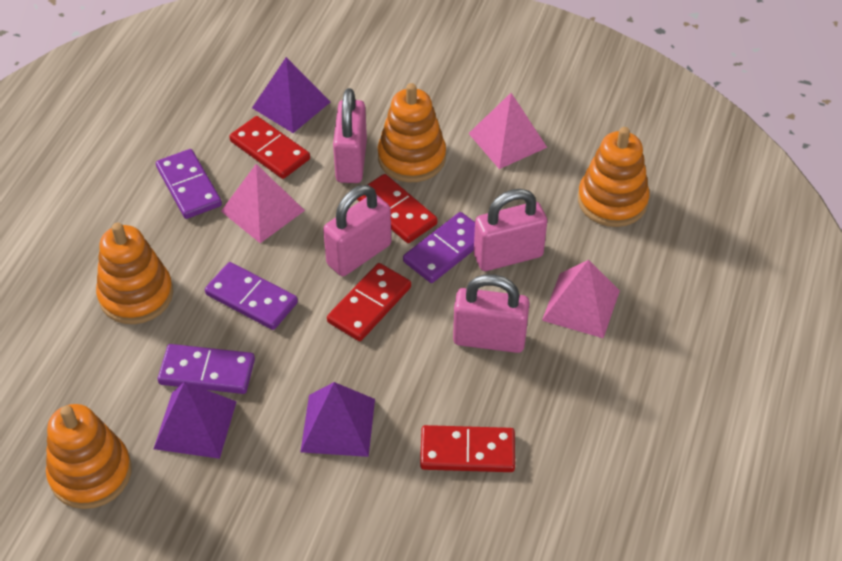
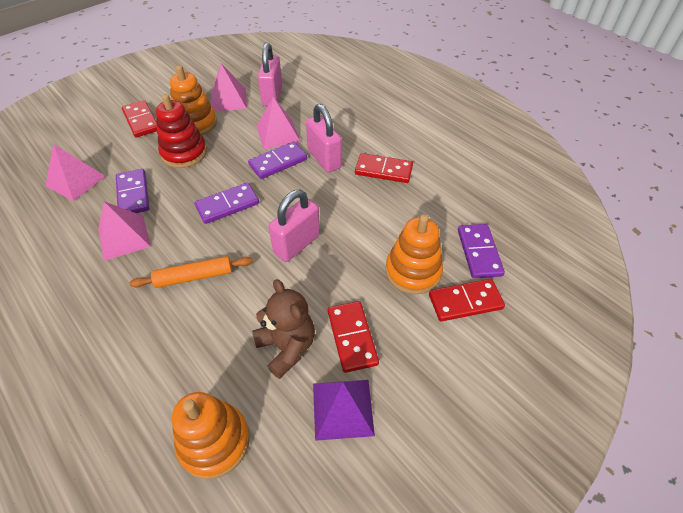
brown teddy bear: 0 -> 1
orange rolling pin: 0 -> 1
orange stacking toy: 4 -> 3
pink padlock: 4 -> 3
pink pyramid: 3 -> 4
purple pyramid: 3 -> 1
red stacking toy: 0 -> 1

